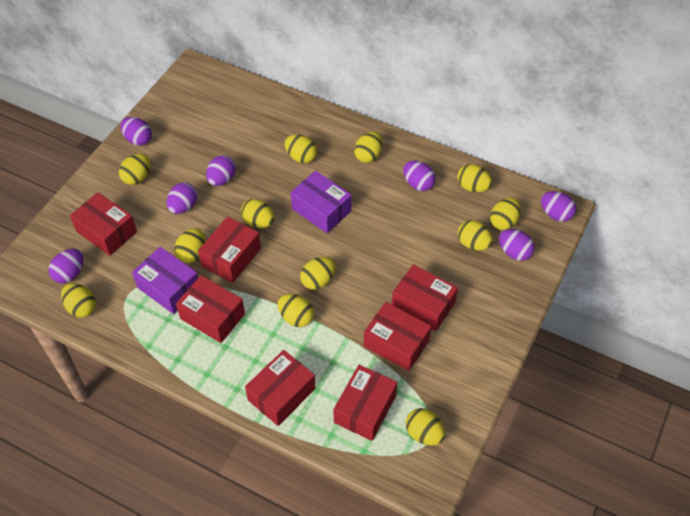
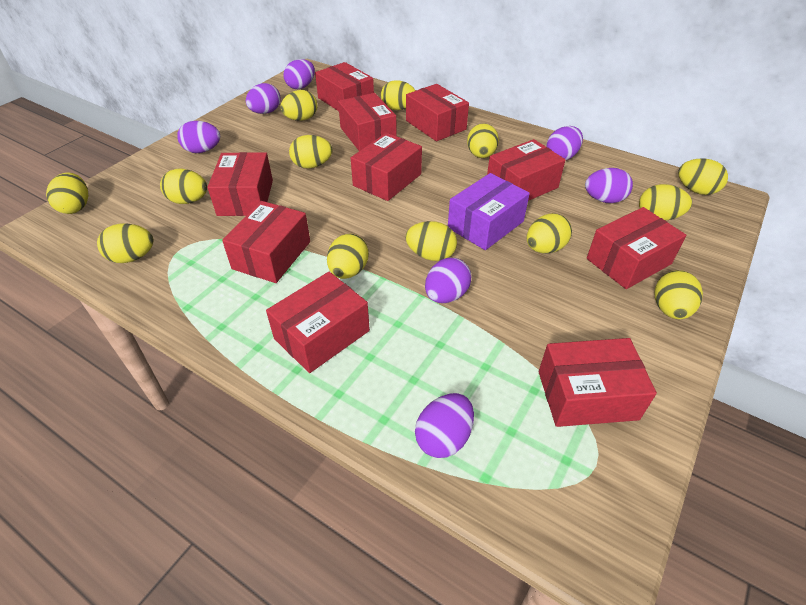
purple box: 2 -> 1
red box: 7 -> 10
yellow egg: 12 -> 13

